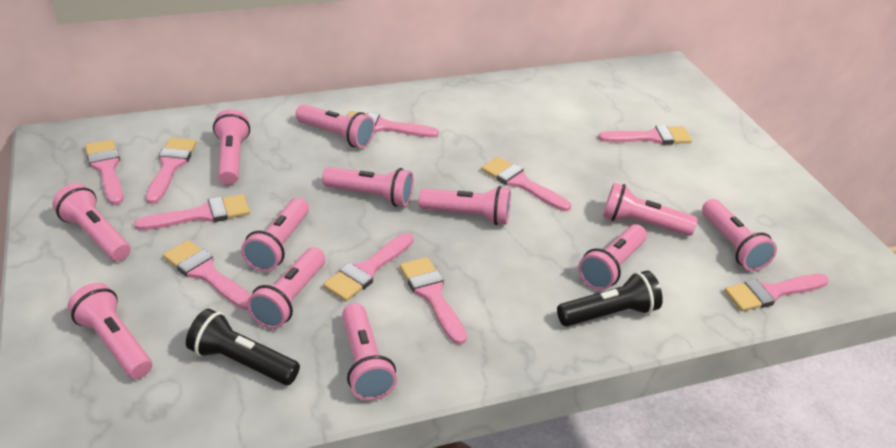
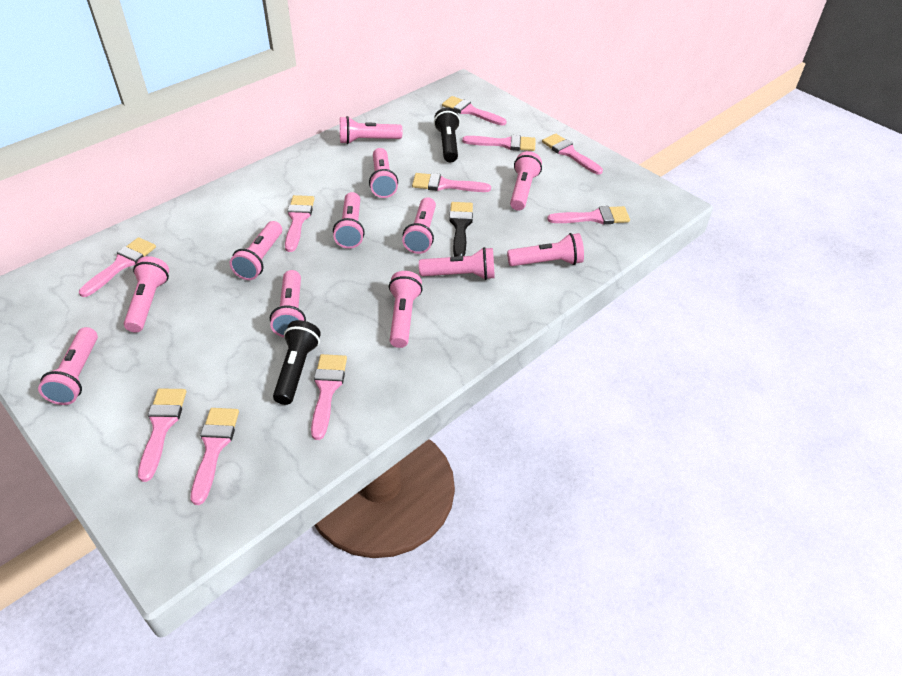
black brush: 0 -> 1

